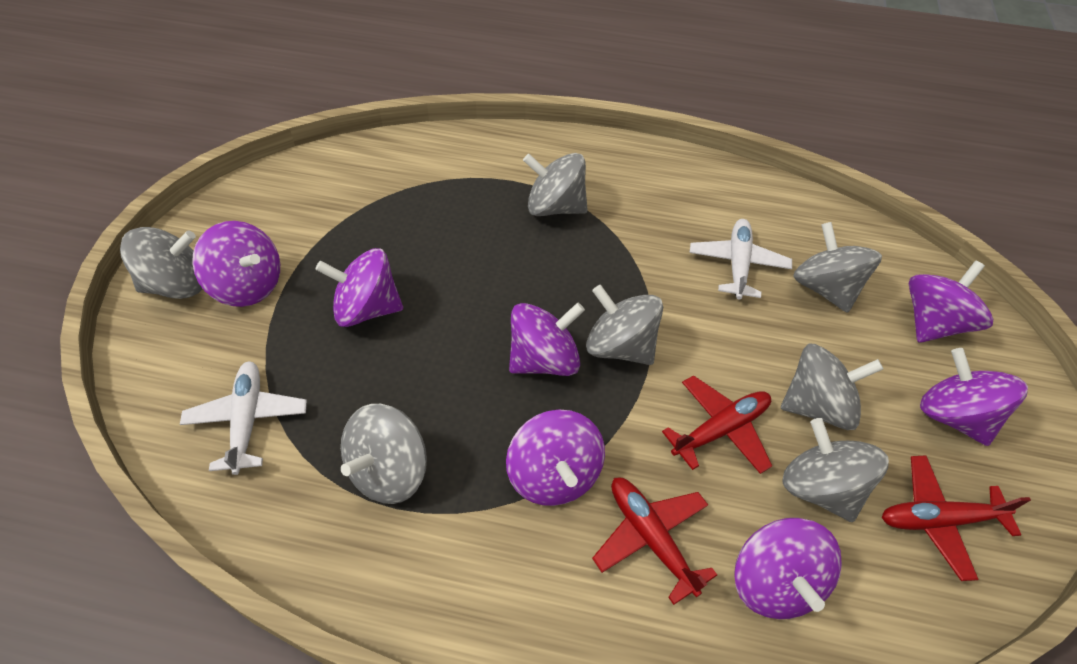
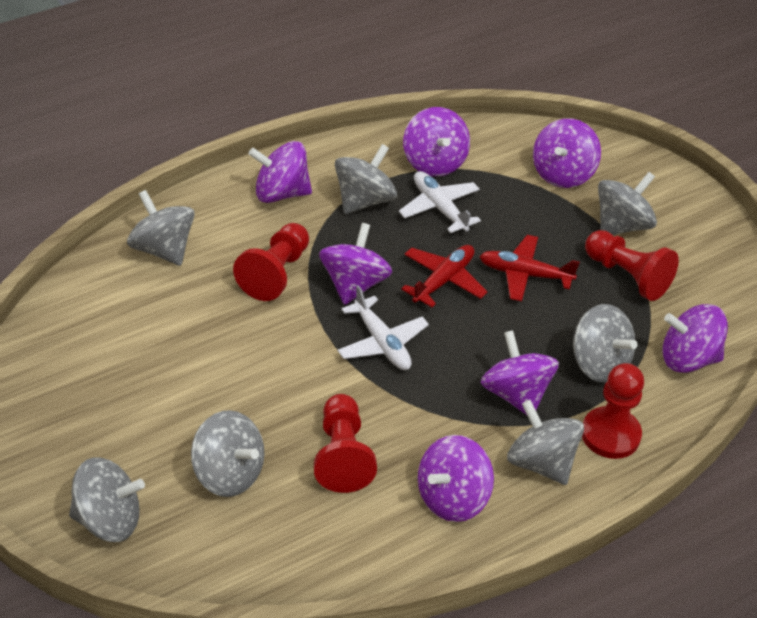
red pawn: 0 -> 4
red plane: 3 -> 2

